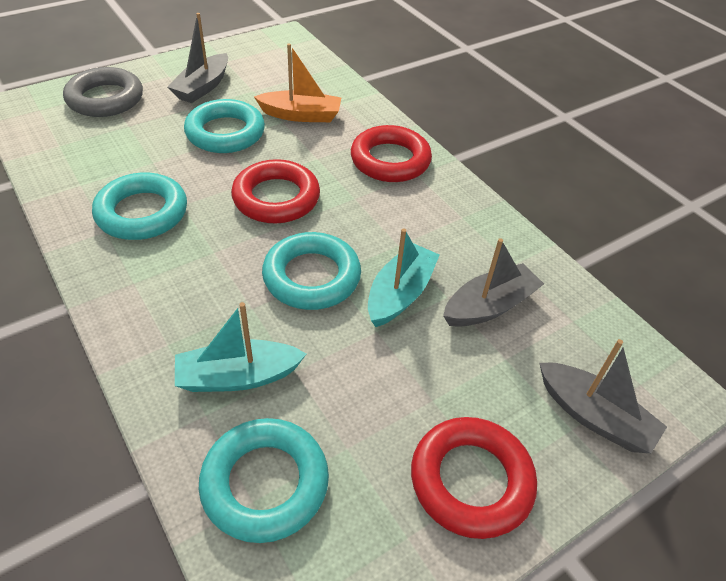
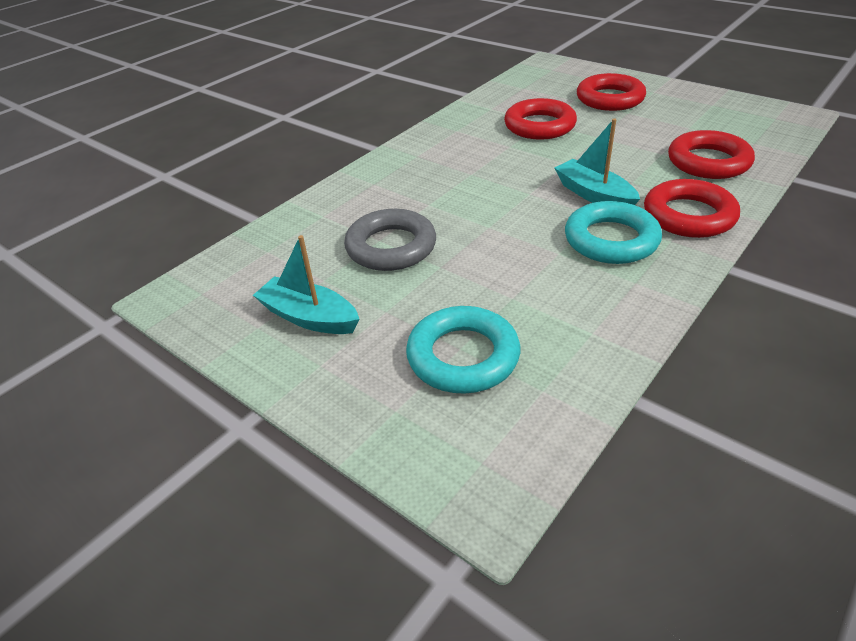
grey boat: 3 -> 0
orange boat: 1 -> 0
red ring: 3 -> 4
turquoise ring: 4 -> 2

